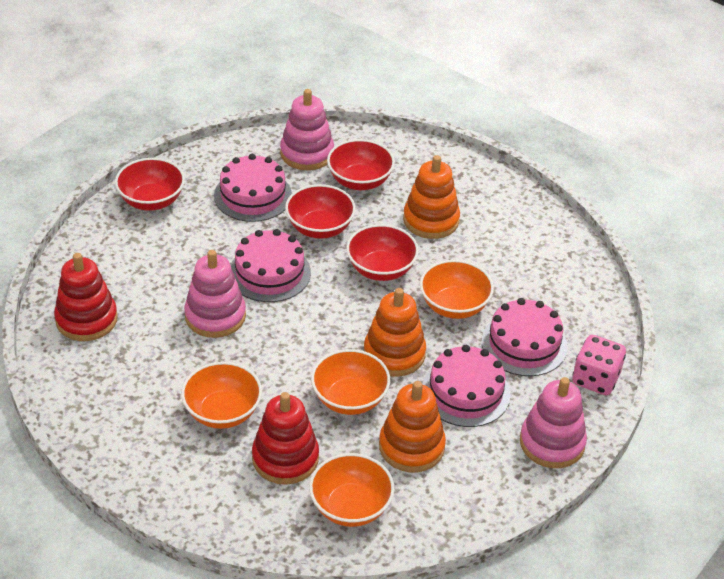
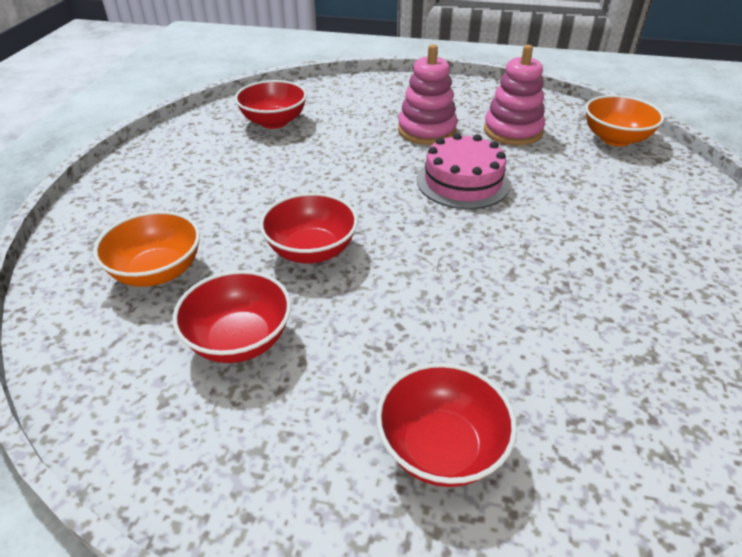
orange bowl: 4 -> 2
orange stacking toy: 3 -> 0
pink cake: 4 -> 1
pink dice: 1 -> 0
pink stacking toy: 3 -> 2
red stacking toy: 2 -> 0

